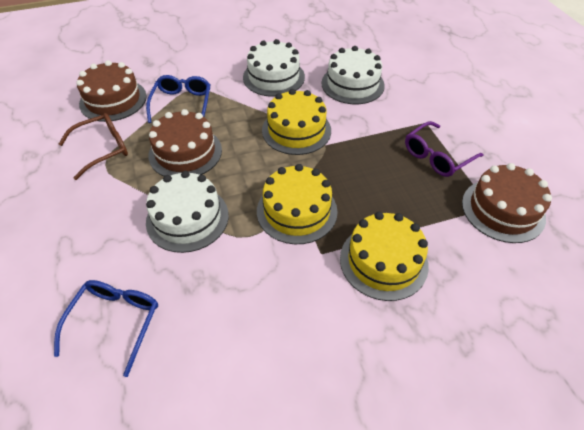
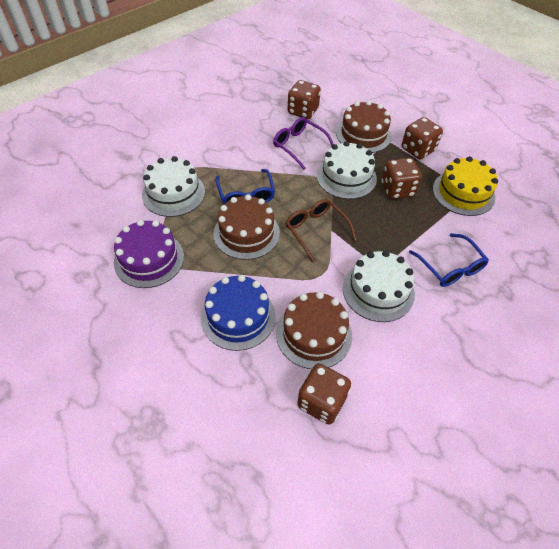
blue cake: 0 -> 1
brown dice: 0 -> 4
purple cake: 0 -> 1
yellow cake: 3 -> 1

